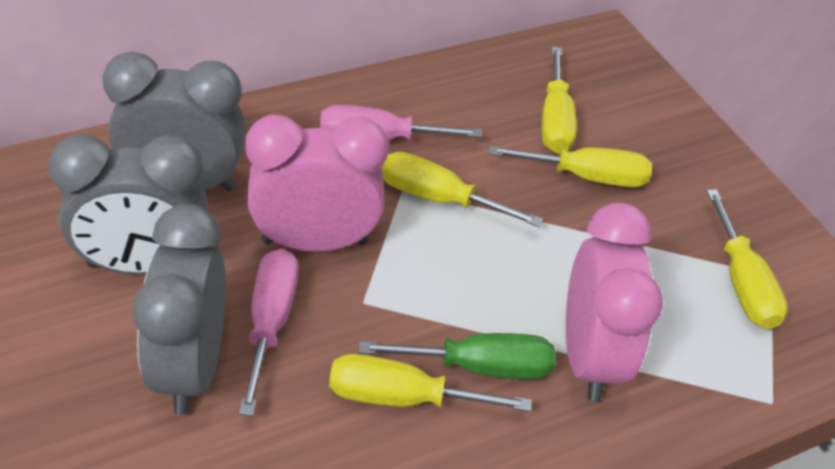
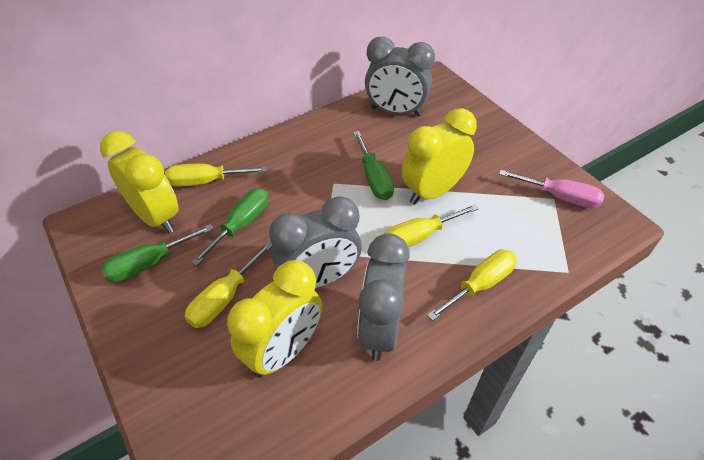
green screwdriver: 1 -> 3
pink clock: 2 -> 0
pink screwdriver: 2 -> 1
yellow clock: 0 -> 3
yellow screwdriver: 5 -> 4

